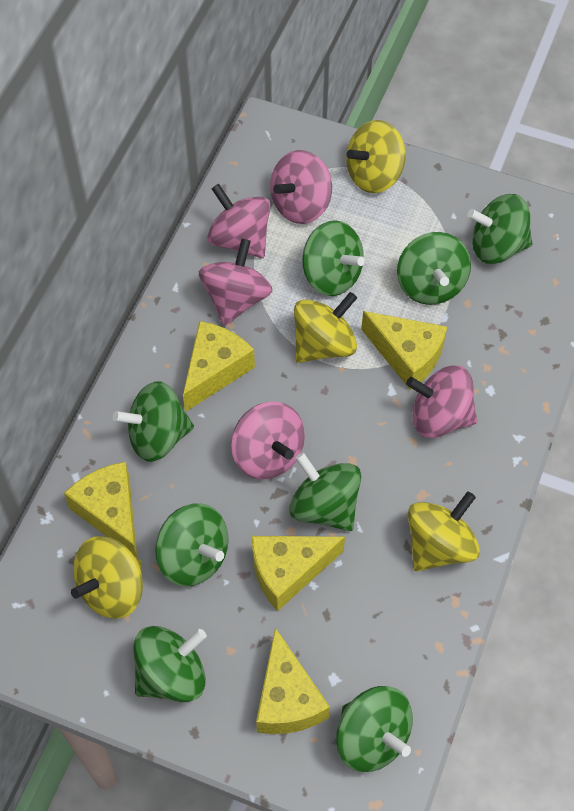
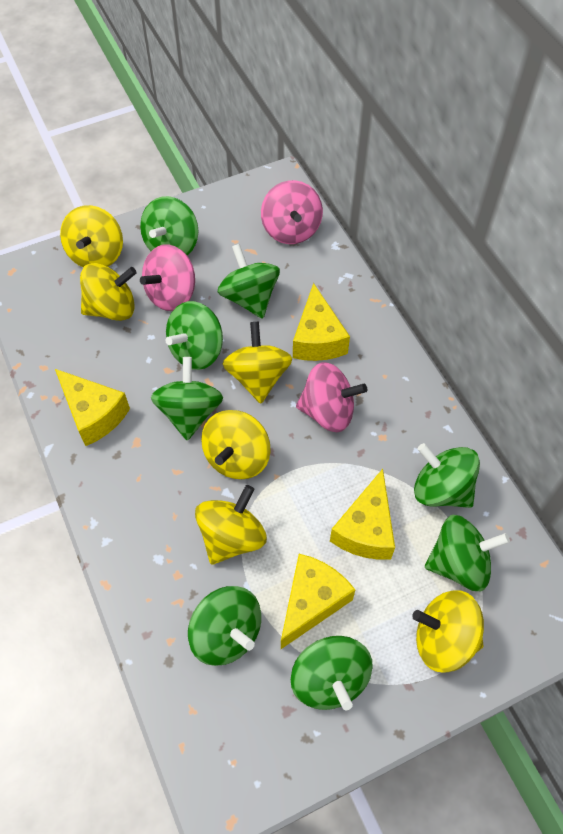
pink spinning top: 5 -> 3
yellow cheese: 5 -> 4
yellow spinning top: 4 -> 6

